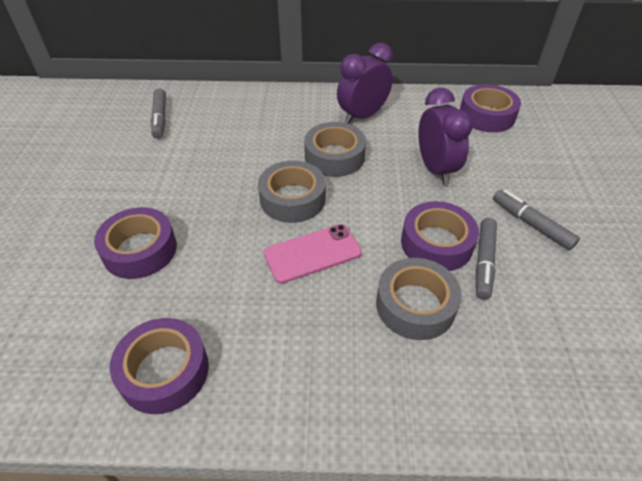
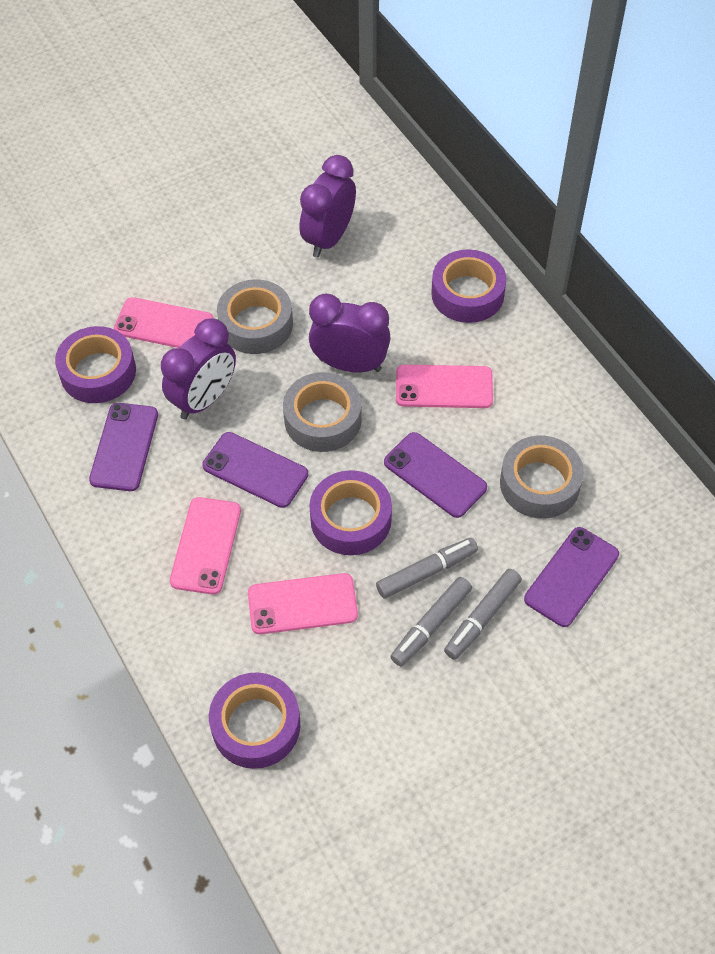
pink phone: 1 -> 4
purple clock: 2 -> 3
purple phone: 0 -> 4

